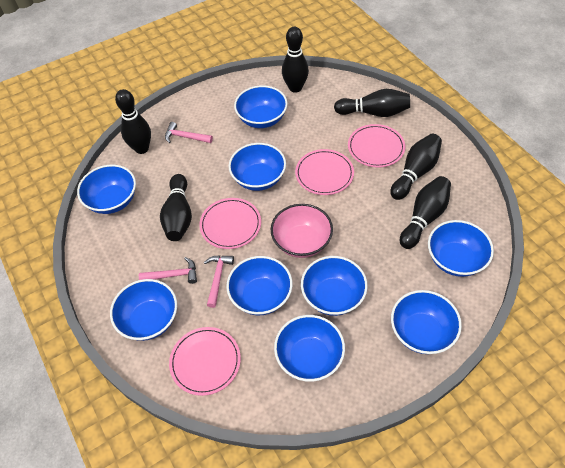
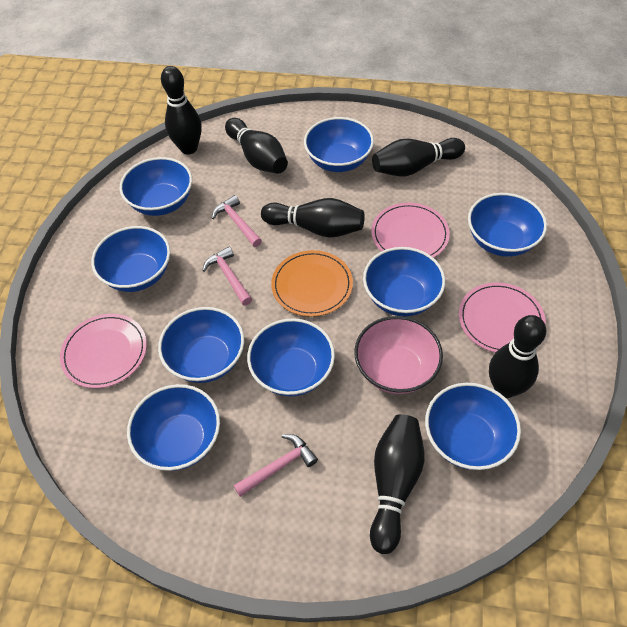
orange plate: 0 -> 1
pink plate: 4 -> 3

